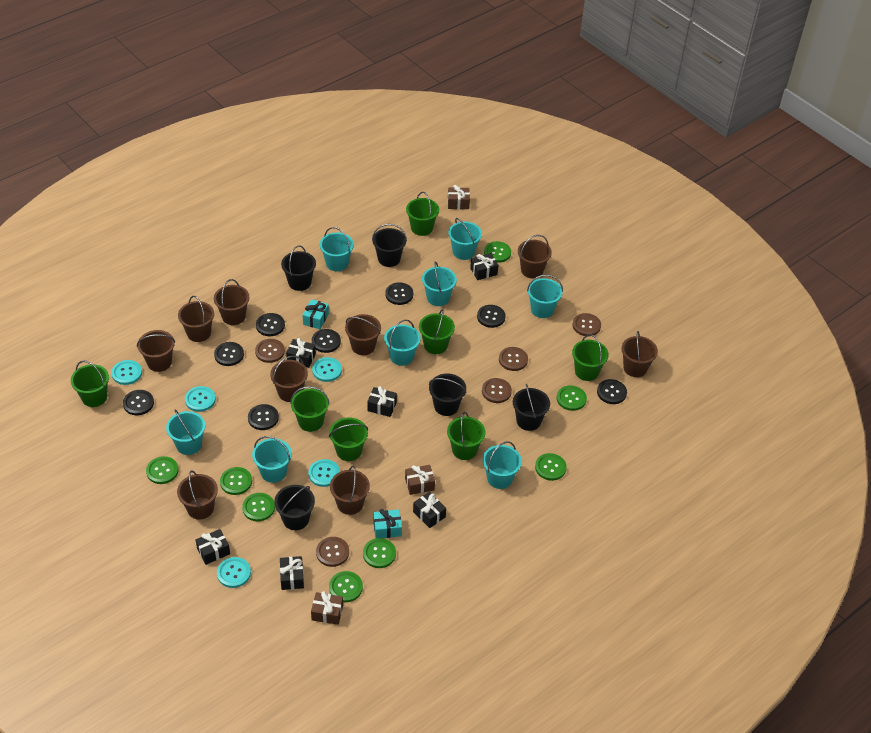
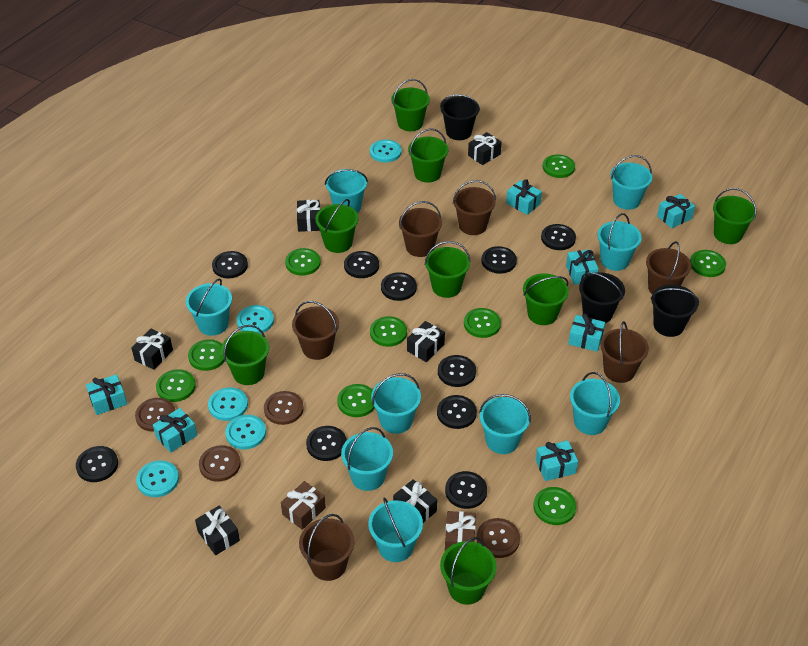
black bucket: 5 -> 3
black button: 8 -> 10
brown bucket: 9 -> 6
brown button: 5 -> 4
brown gift: 3 -> 2
green bucket: 7 -> 8
green button: 8 -> 9
turquoise bucket: 8 -> 9
turquoise gift: 2 -> 7

